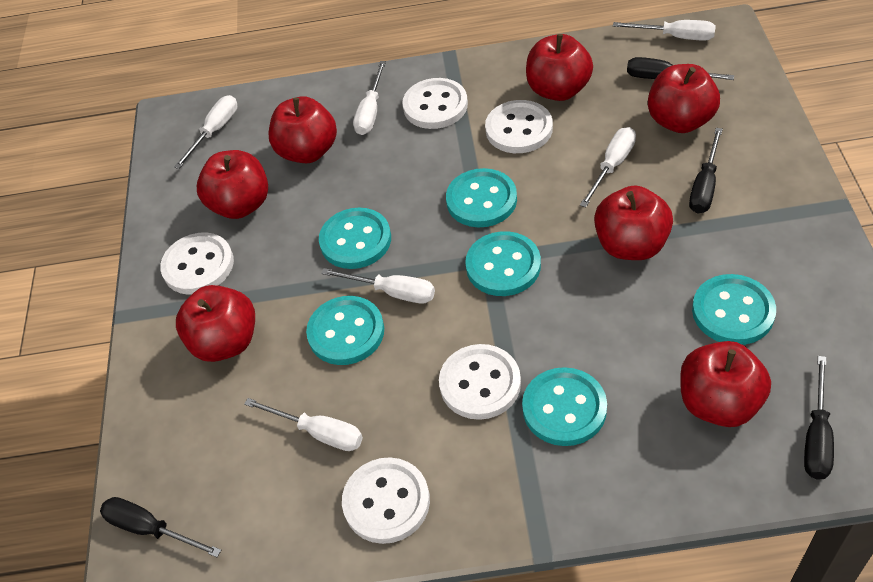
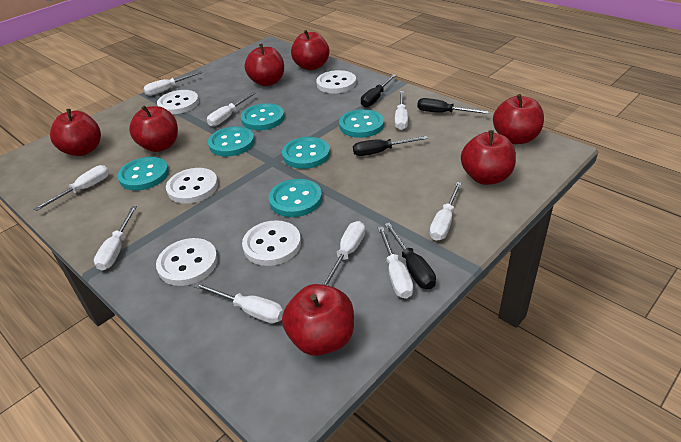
white screwdriver: 6 -> 9

